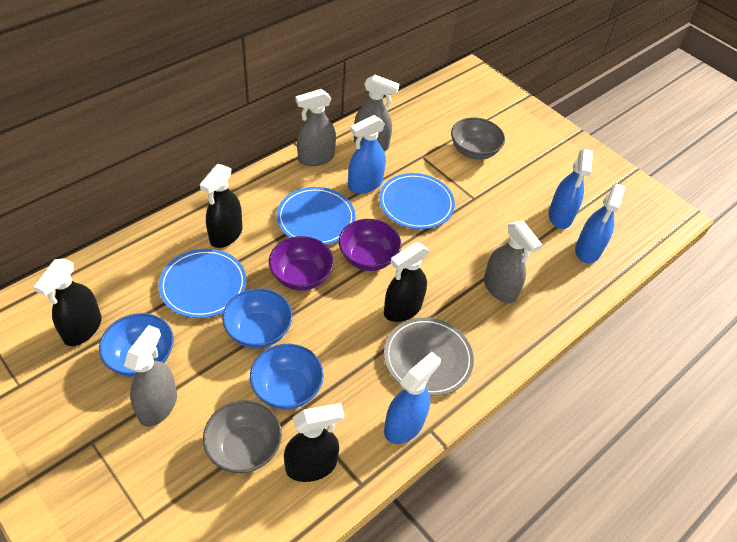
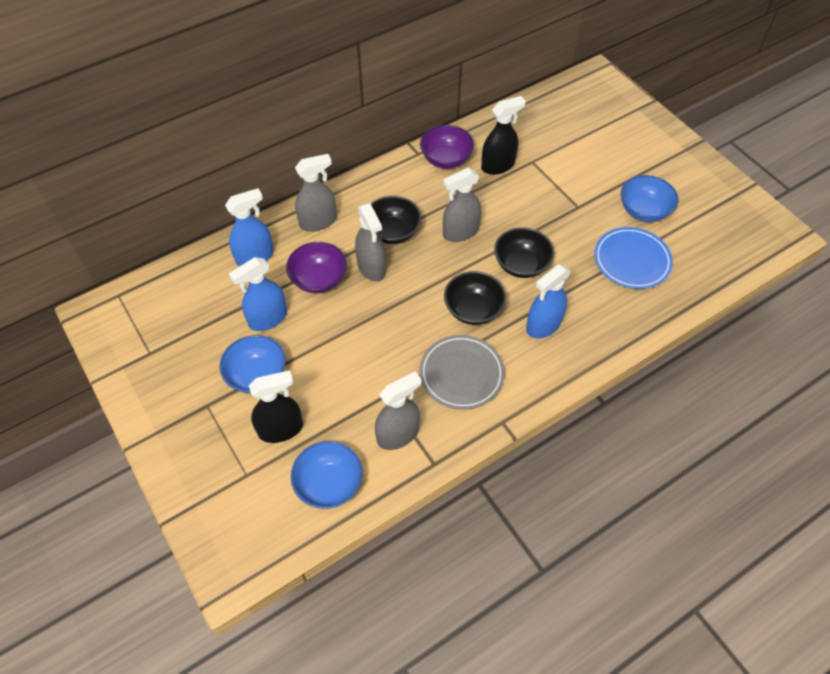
black bowl: 0 -> 3
black spray bottle: 4 -> 2
blue plate: 3 -> 1
blue spray bottle: 4 -> 3
grey bowl: 2 -> 0

